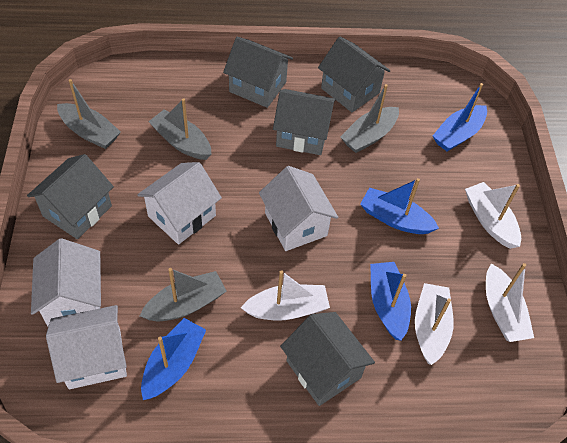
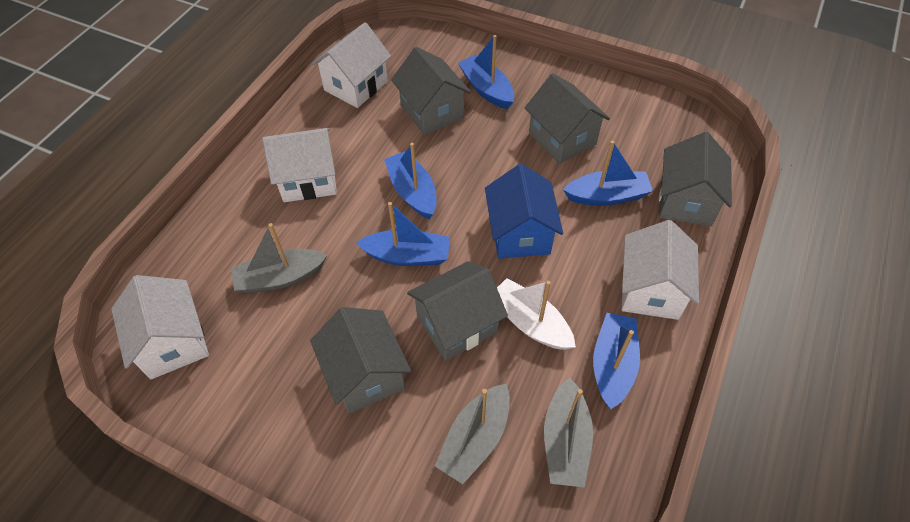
blue boat: 4 -> 5
blue house: 0 -> 1
grey boat: 4 -> 3
white boat: 4 -> 1

